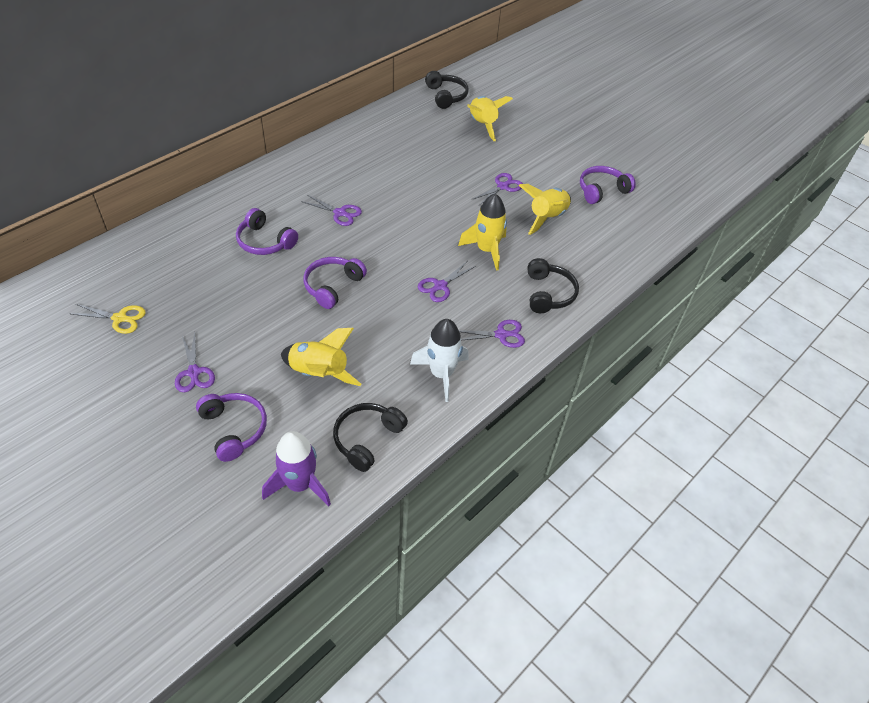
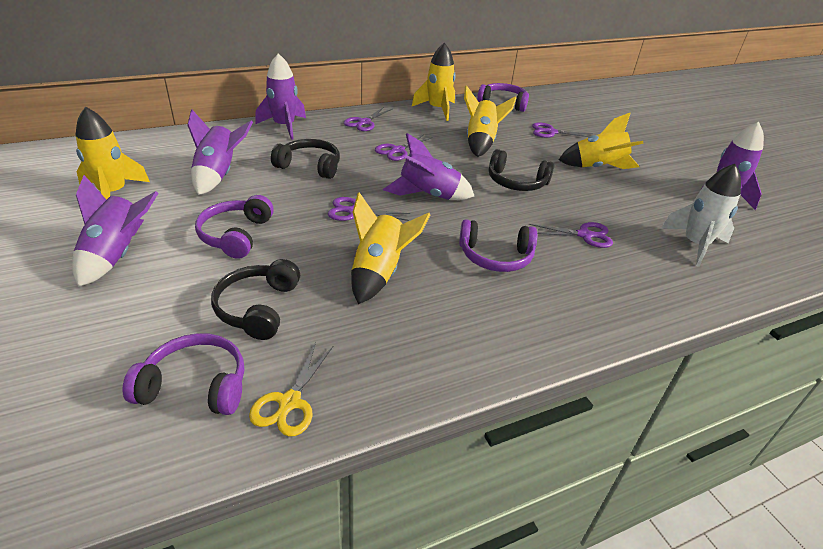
purple rocket: 1 -> 5
yellow rocket: 4 -> 5

